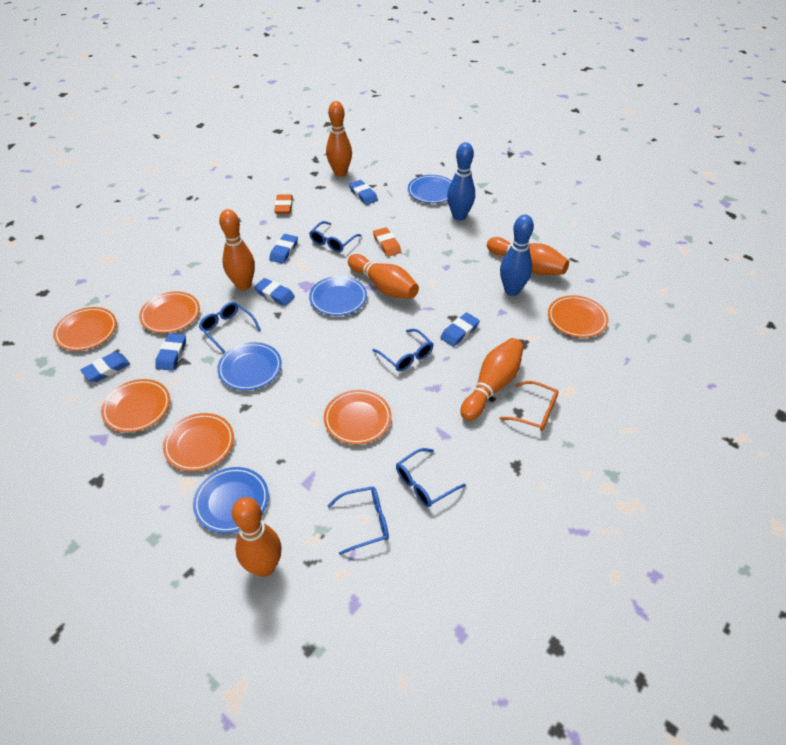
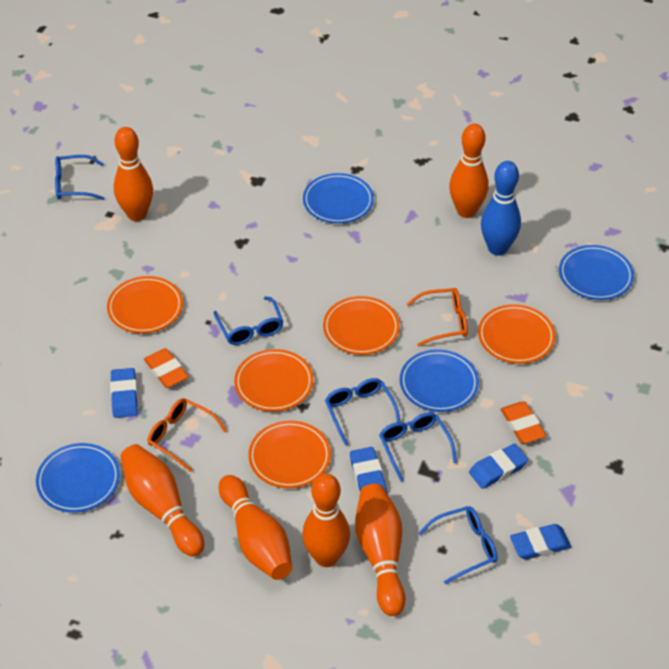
blue bowling pin: 2 -> 1
blue eraser: 6 -> 4
orange glasses: 1 -> 2
orange plate: 6 -> 5

